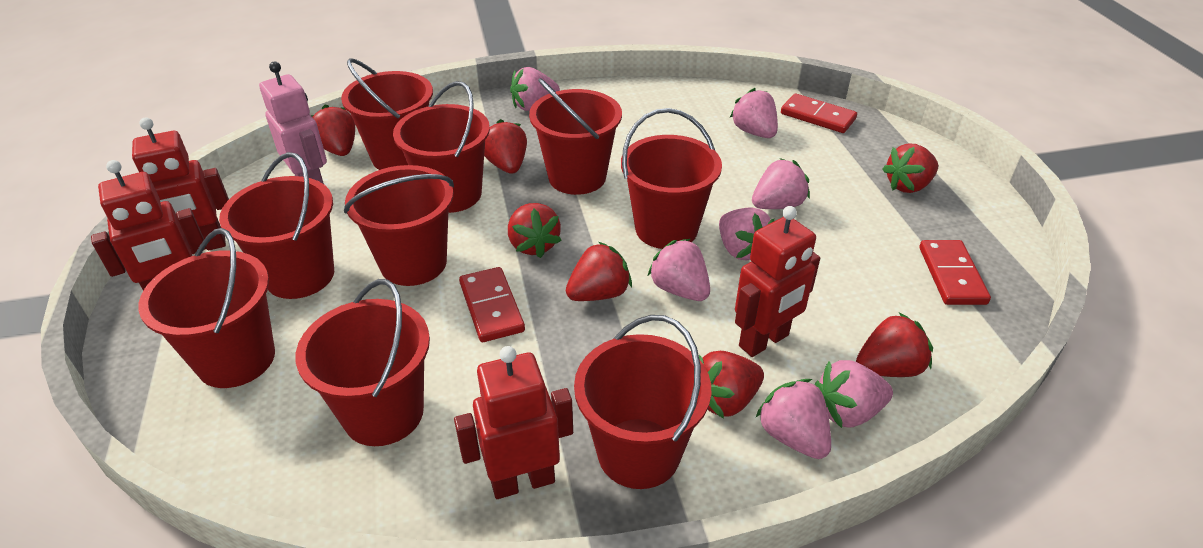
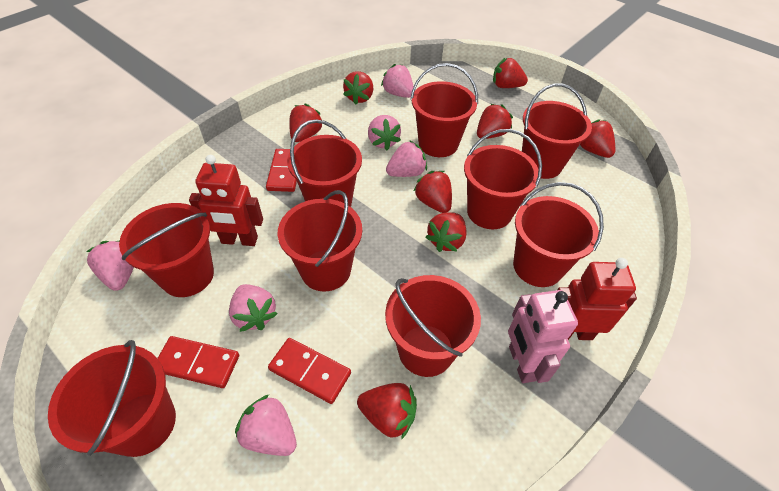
pink strawberry: 7 -> 6
red robot: 4 -> 2
red strawberry: 7 -> 8

